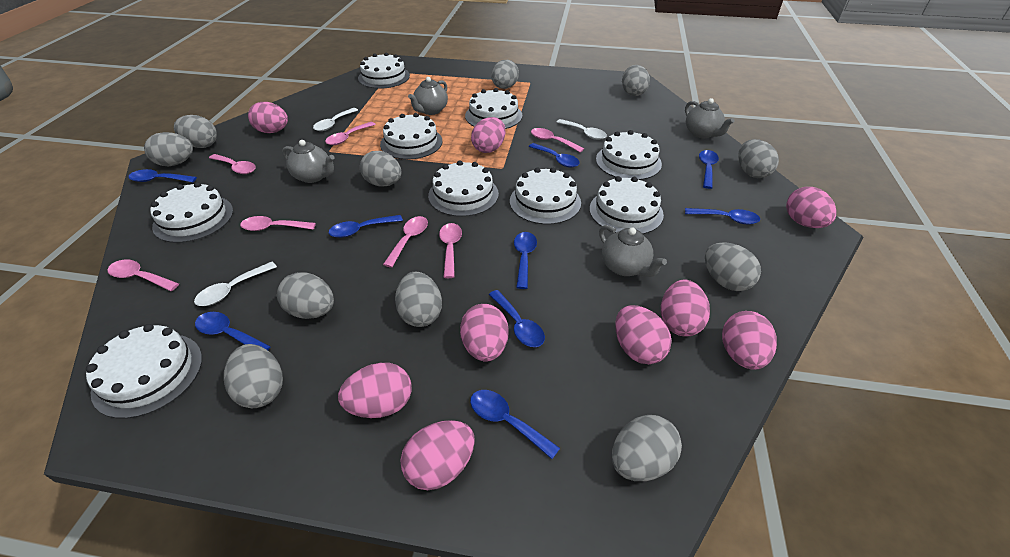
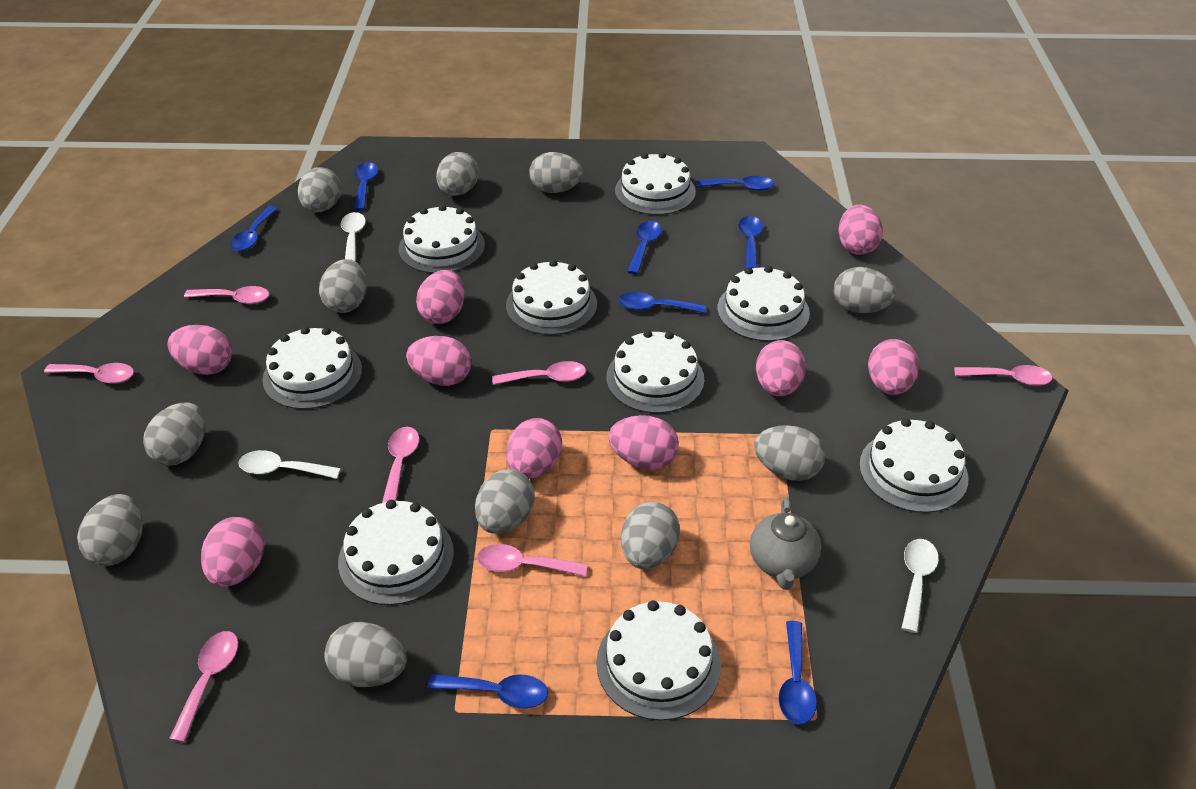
blue spoon: 9 -> 8
grey teapot: 4 -> 1

